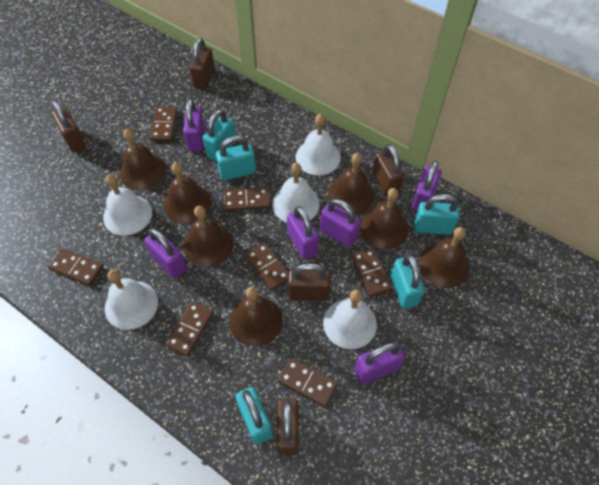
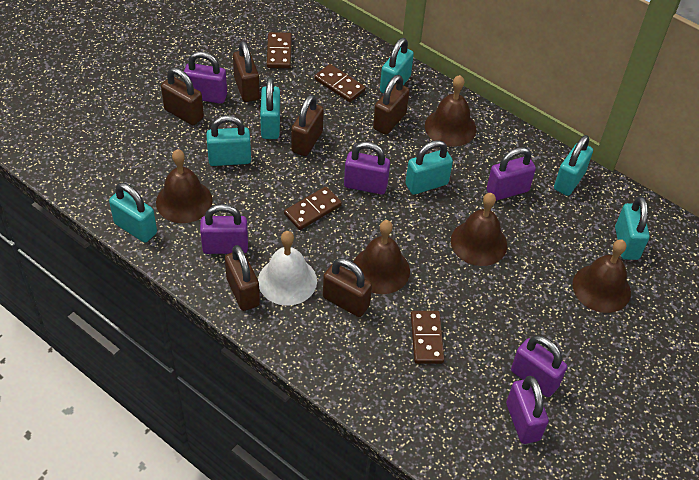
brown bell: 7 -> 5
brown domino: 7 -> 4
brown padlock: 5 -> 6
turquoise padlock: 5 -> 7
white bell: 5 -> 1

